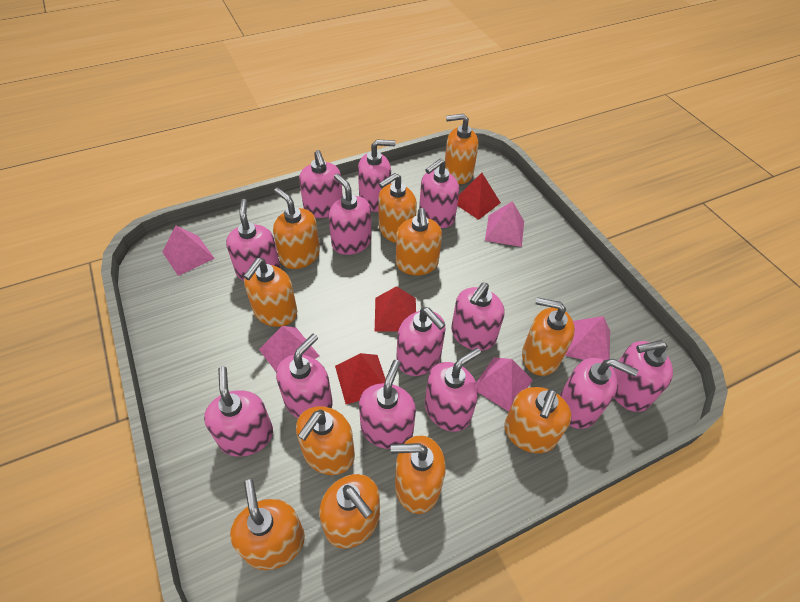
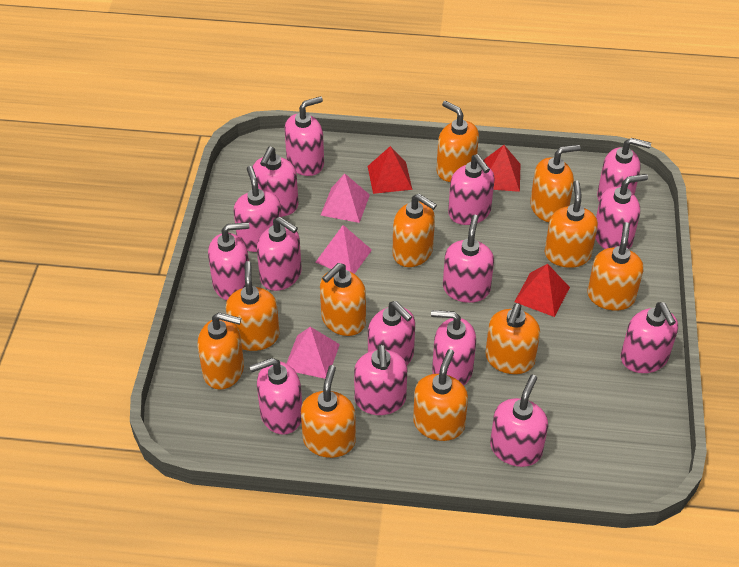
pink pyramid: 5 -> 3
pink soap dispenser: 13 -> 15

